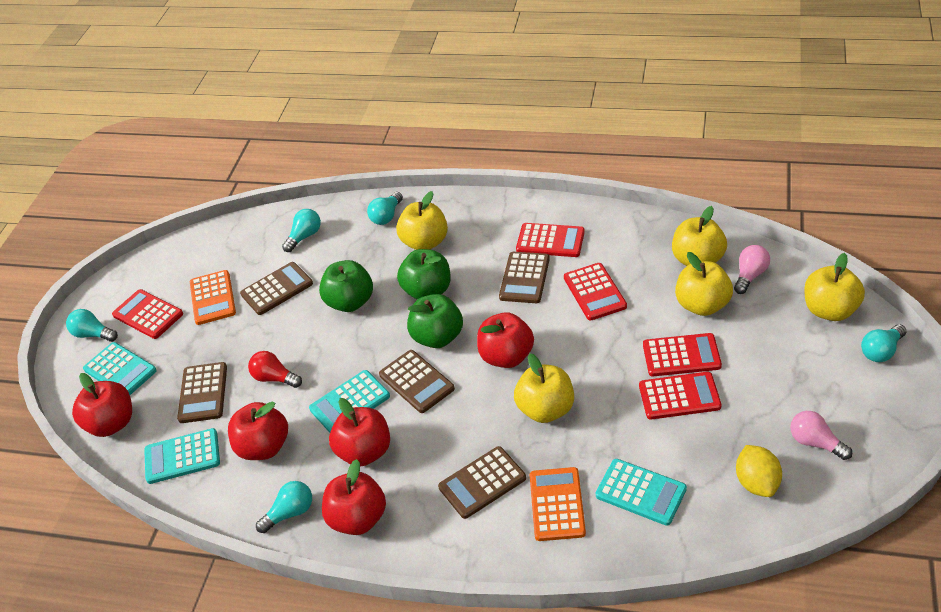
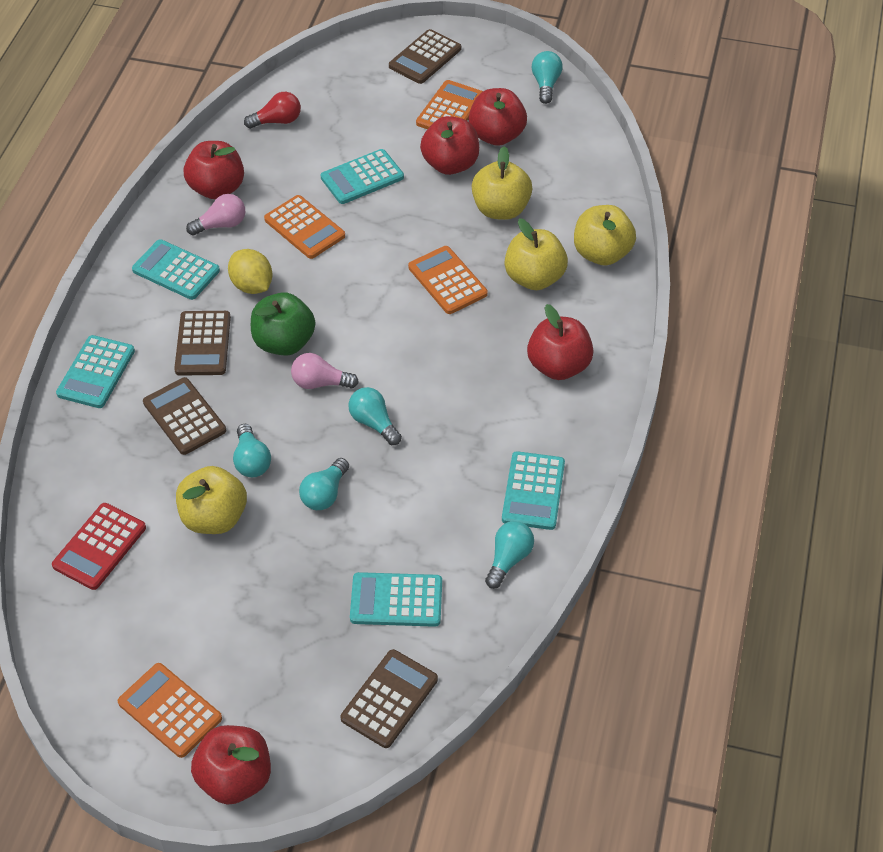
brown calculator: 5 -> 4
green apple: 3 -> 1
orange calculator: 2 -> 4
red calculator: 5 -> 1
turquoise calculator: 4 -> 5
yellow apple: 5 -> 4

